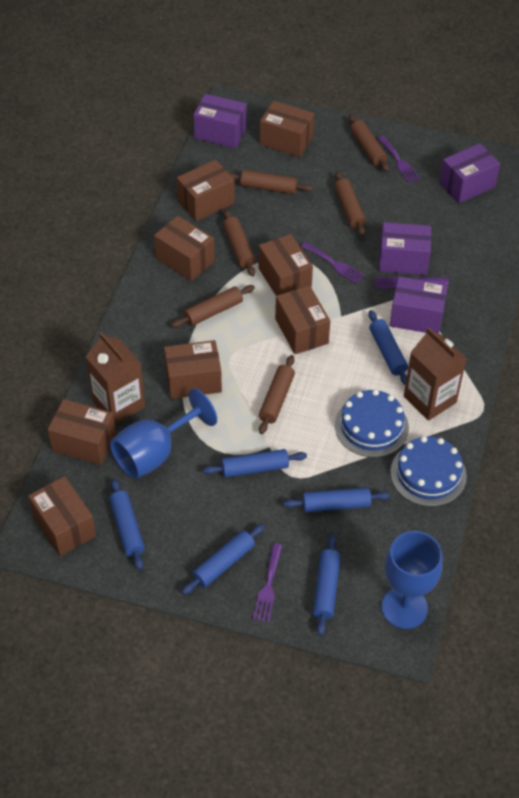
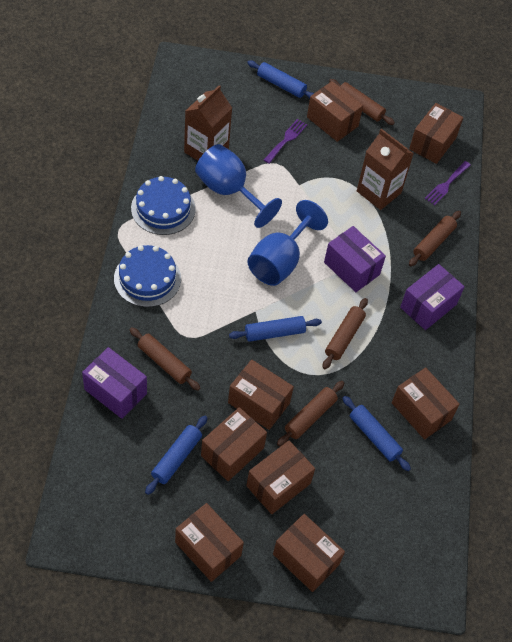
blue rolling pin: 6 -> 4
brown rolling pin: 6 -> 5
purple box: 4 -> 3
purple fork: 4 -> 2

